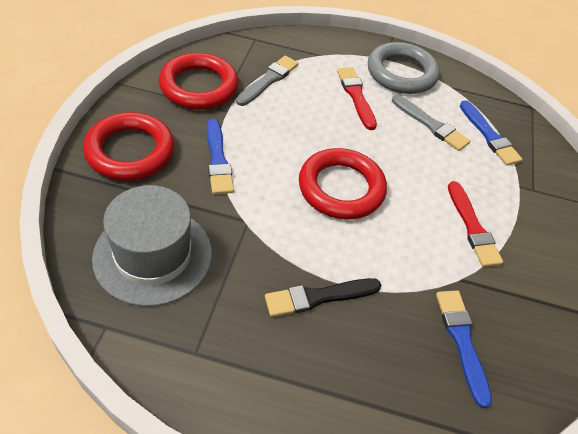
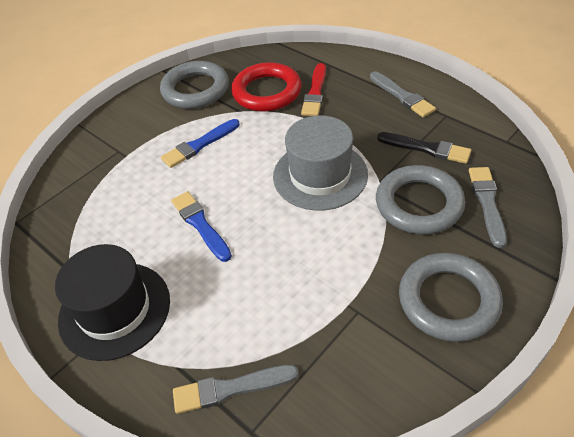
black hat: 0 -> 1
blue brush: 3 -> 2
grey brush: 2 -> 3
grey ring: 1 -> 3
red brush: 2 -> 1
red ring: 3 -> 1

